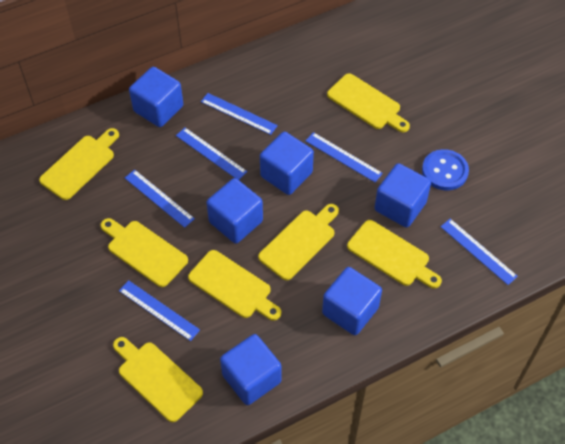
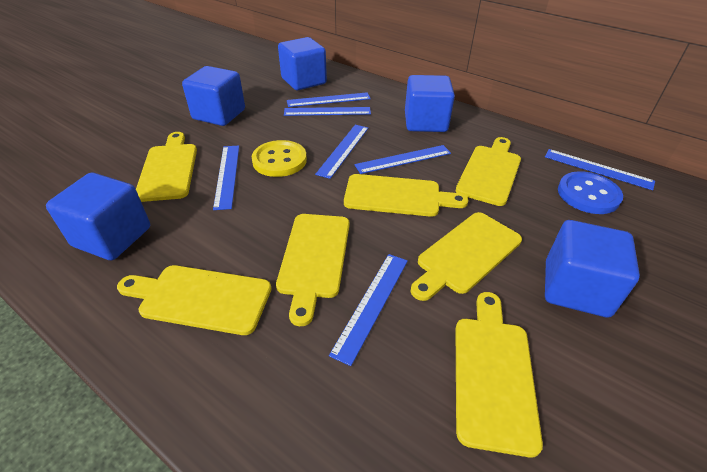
blue cube: 6 -> 5
blue ruler: 6 -> 7
yellow button: 0 -> 1

